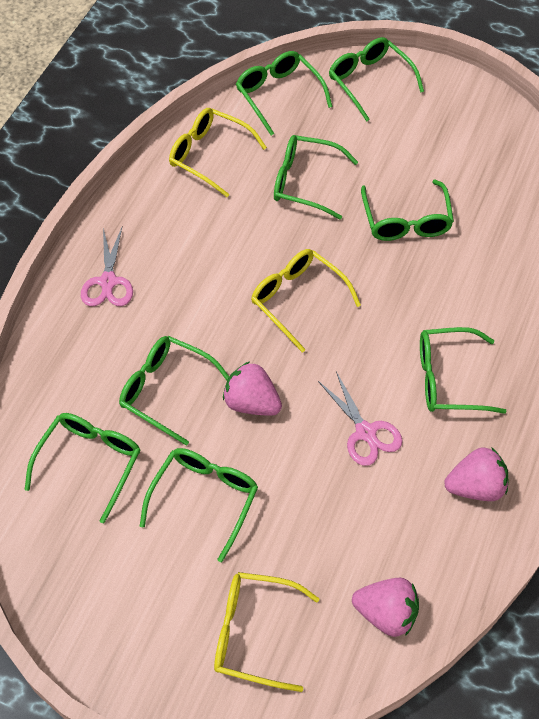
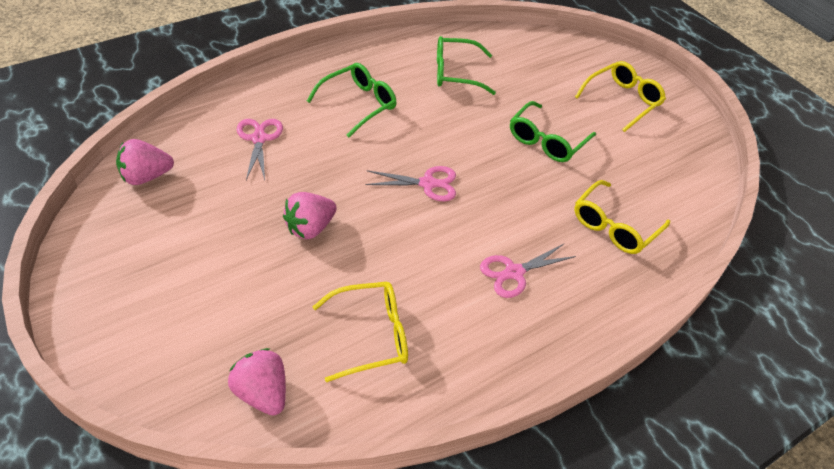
green glasses: 8 -> 3
pink scissors: 2 -> 3

